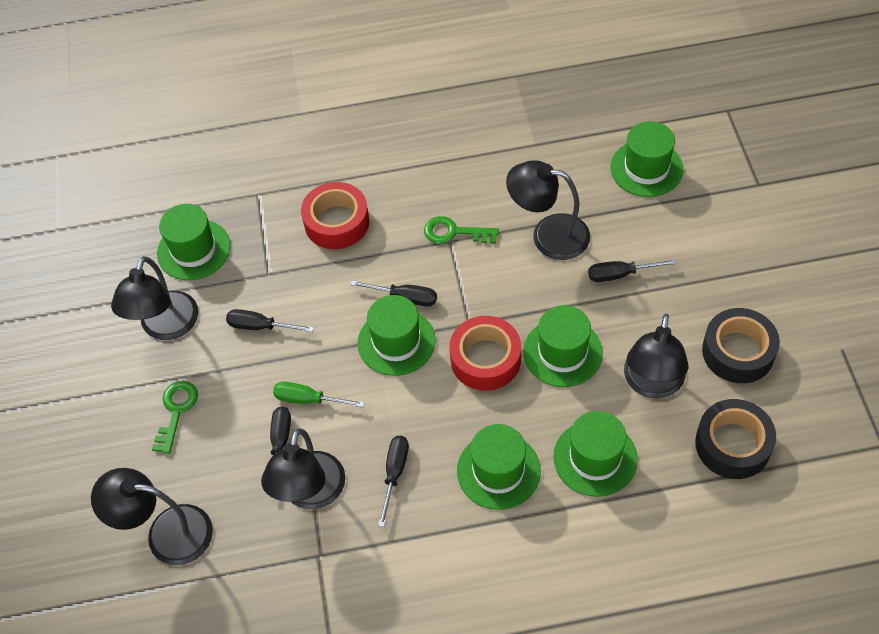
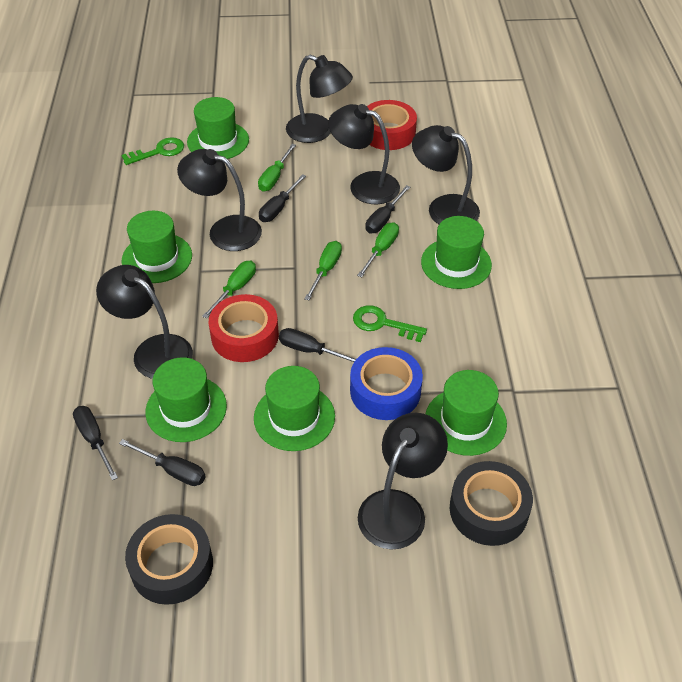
black lamp: 5 -> 6
blue tape: 0 -> 1
green screwdriver: 1 -> 4

